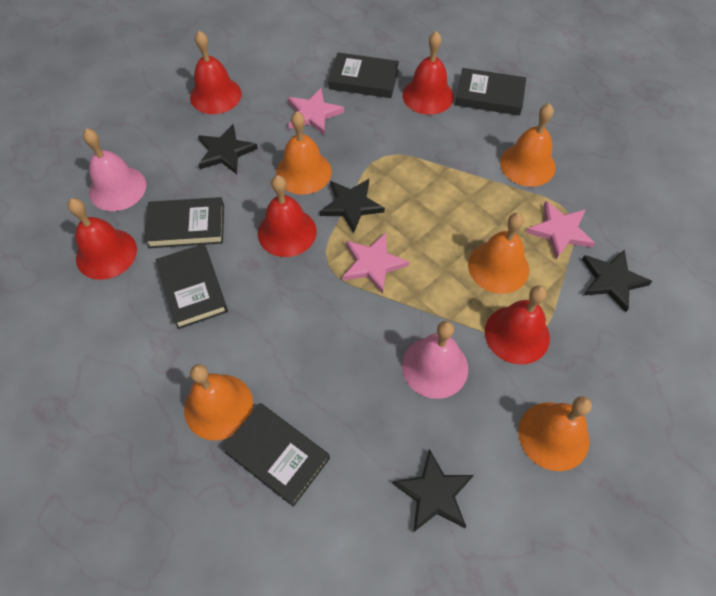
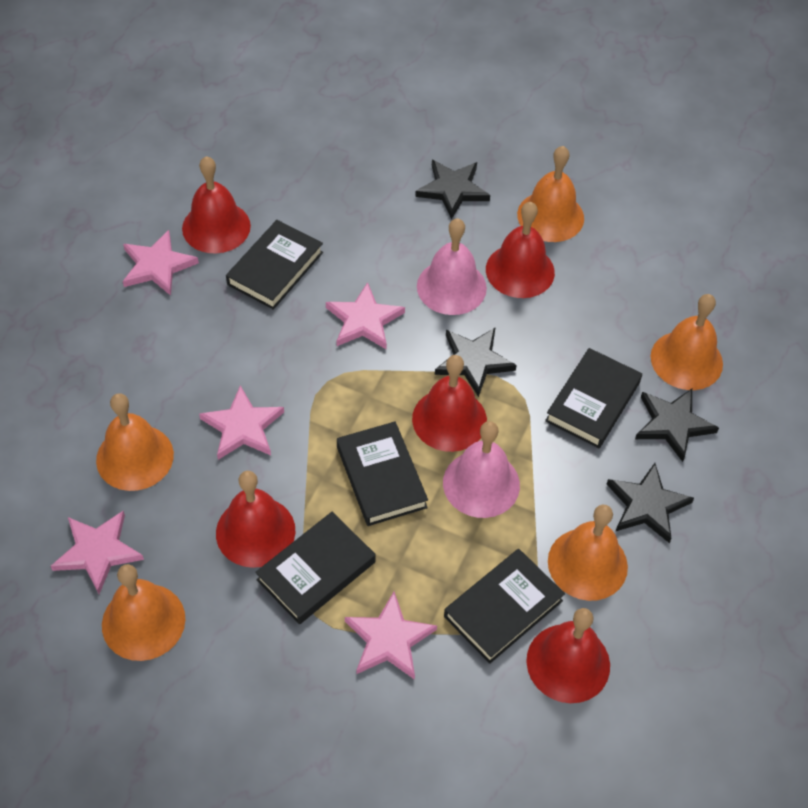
pink star: 3 -> 5

